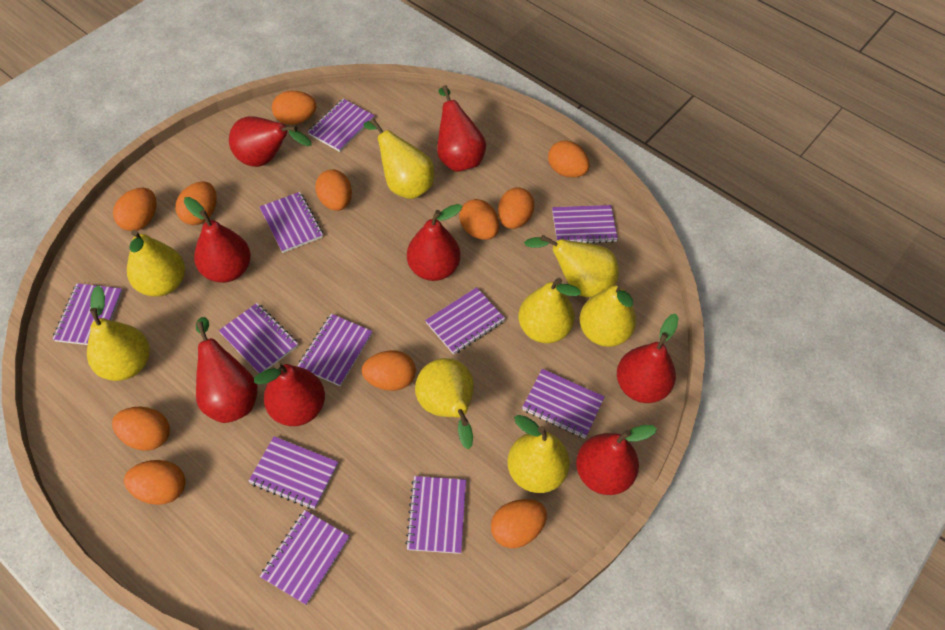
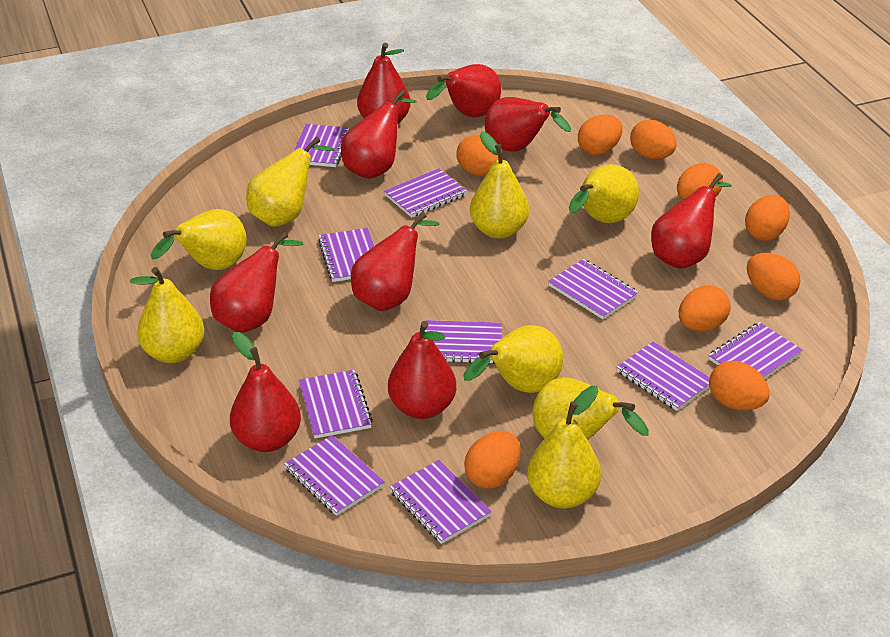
orange egg: 11 -> 9
purple notebook: 11 -> 10
red pear: 8 -> 9

